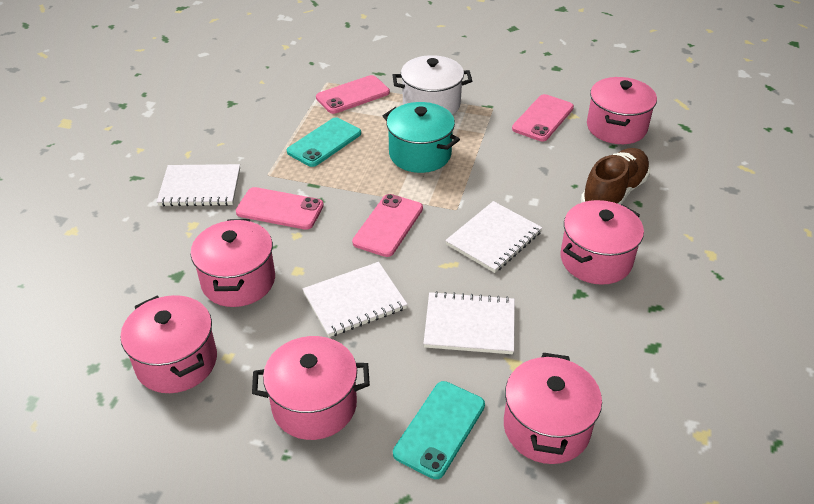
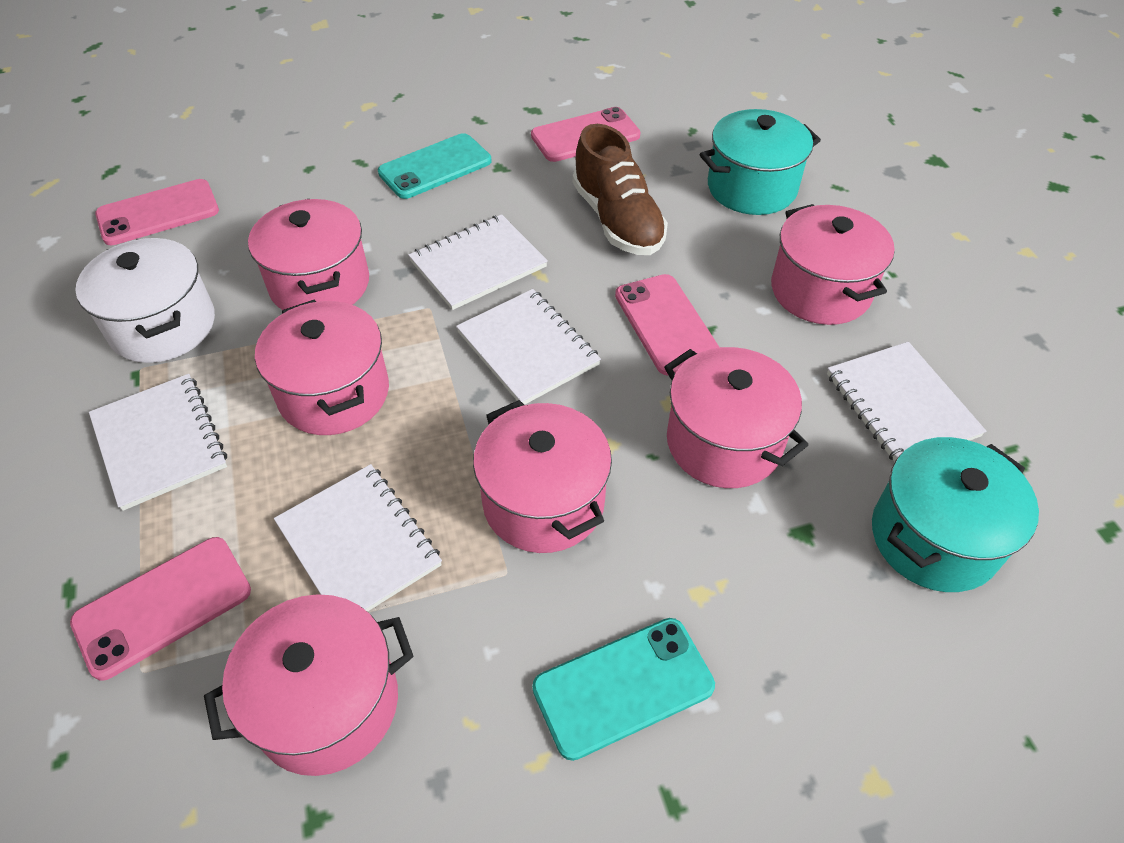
turquoise pot: 1 -> 2
white notebook: 4 -> 5

